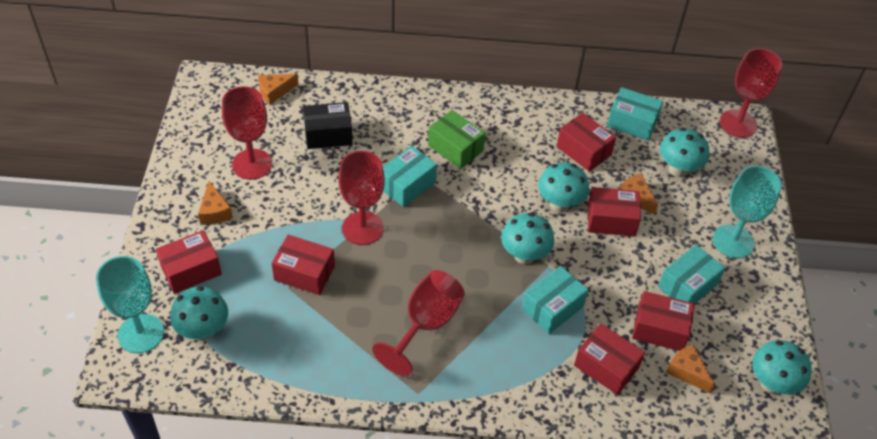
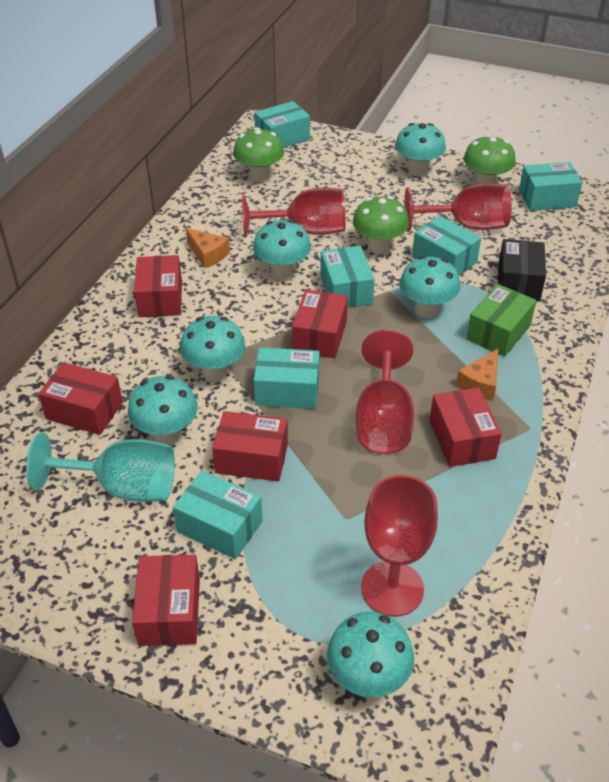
green mushroom: 0 -> 3
orange cheese: 4 -> 2
turquoise box: 4 -> 6
turquoise goblet: 2 -> 1
turquoise mushroom: 5 -> 6

